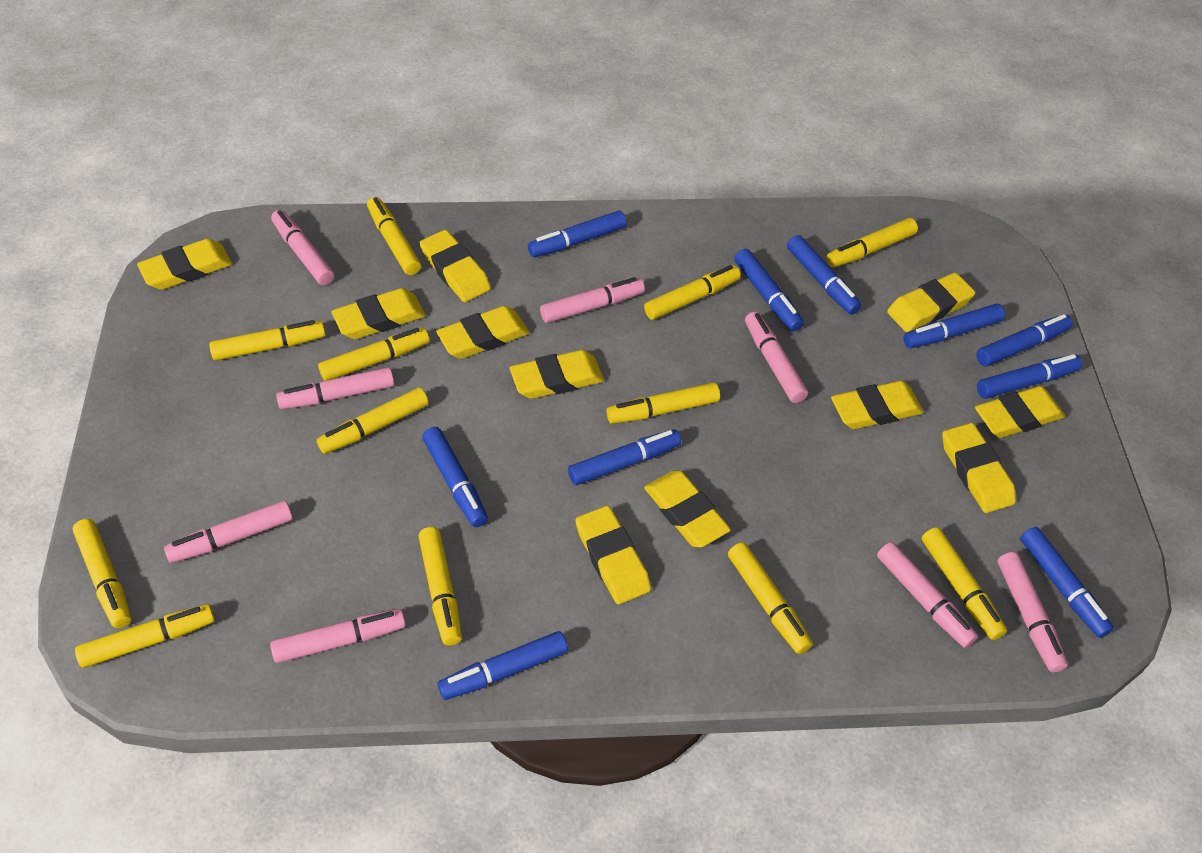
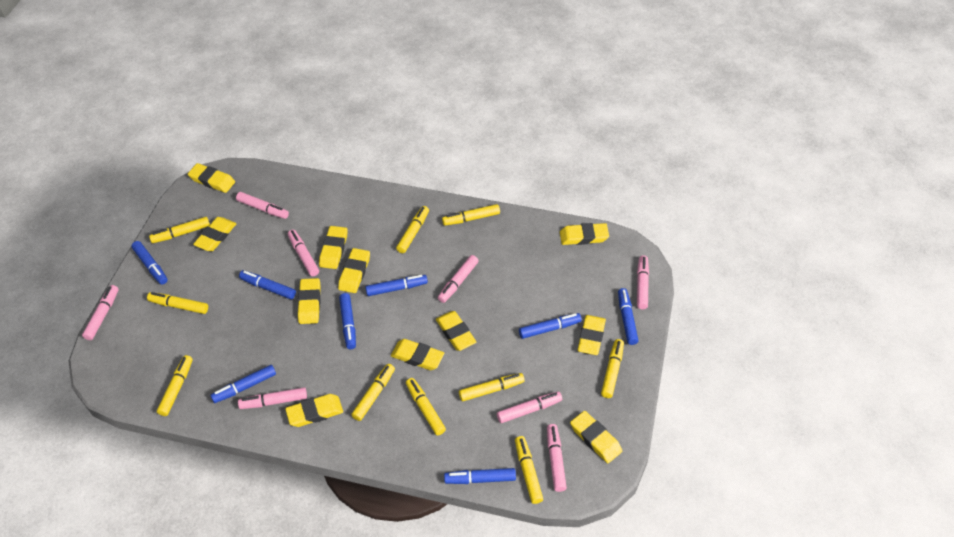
blue marker: 10 -> 8
yellow marker: 12 -> 10

